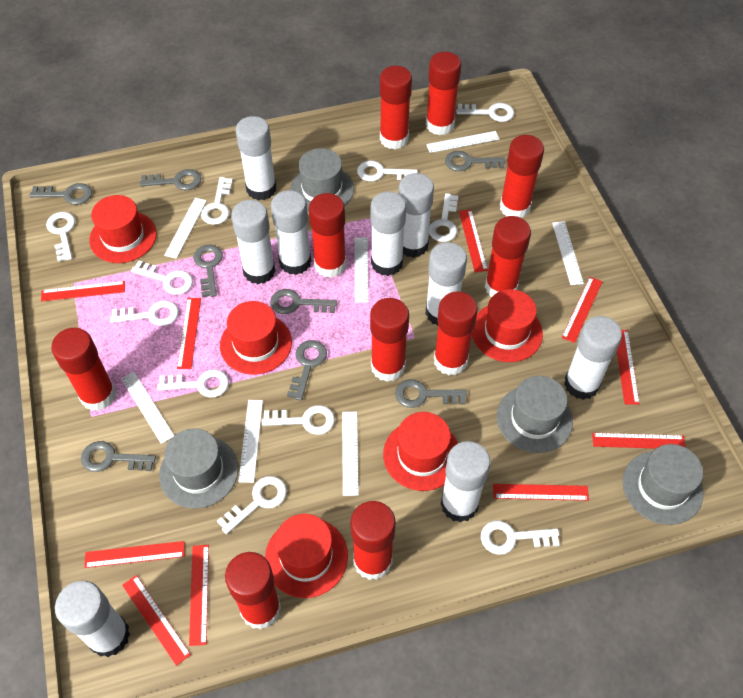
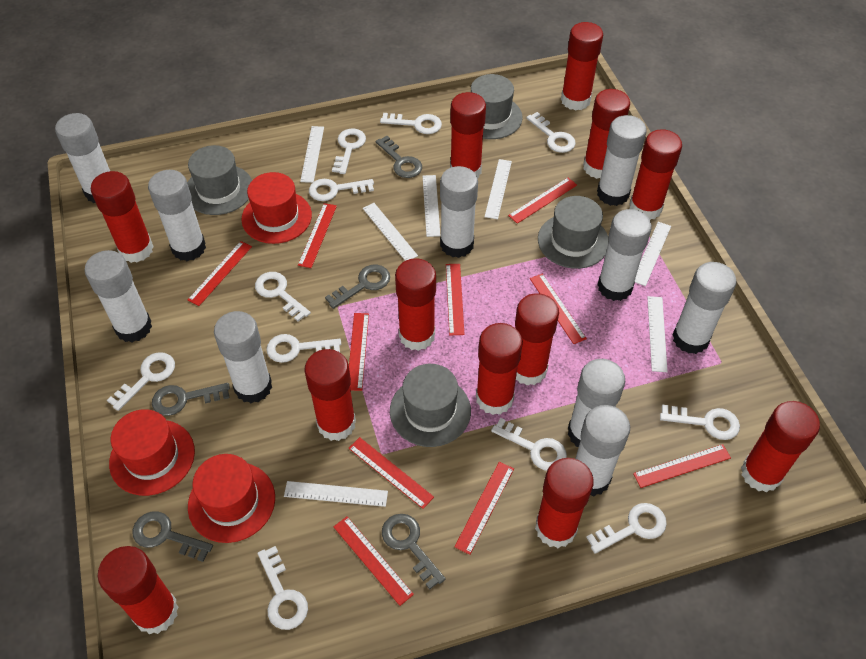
grey key: 8 -> 5
red glue stick: 10 -> 12
red hat: 5 -> 3
white glue stick: 9 -> 10

